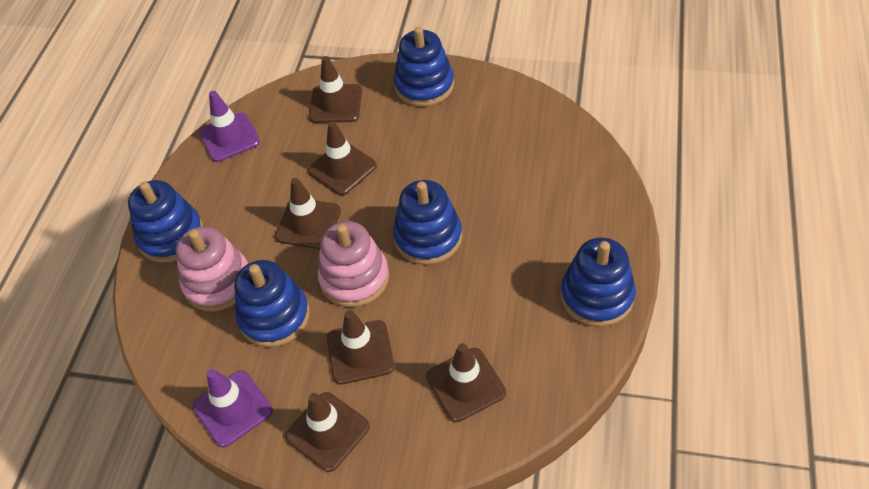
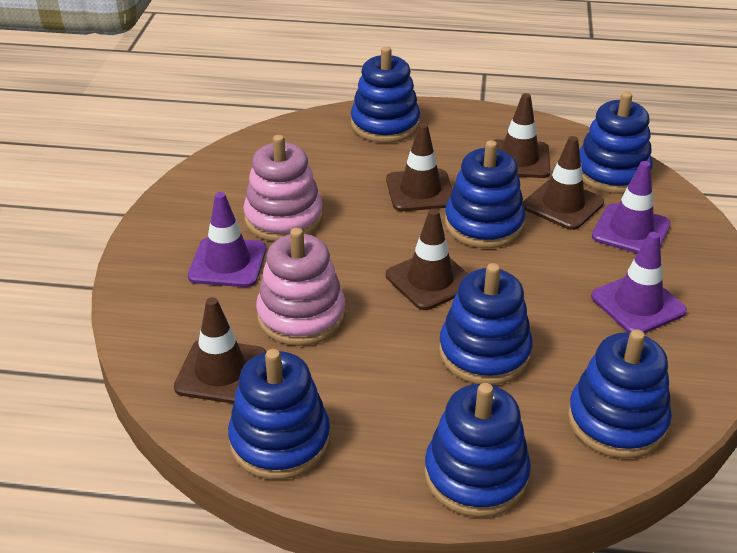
blue stacking toy: 5 -> 7
brown traffic cone: 6 -> 5
purple traffic cone: 2 -> 3

